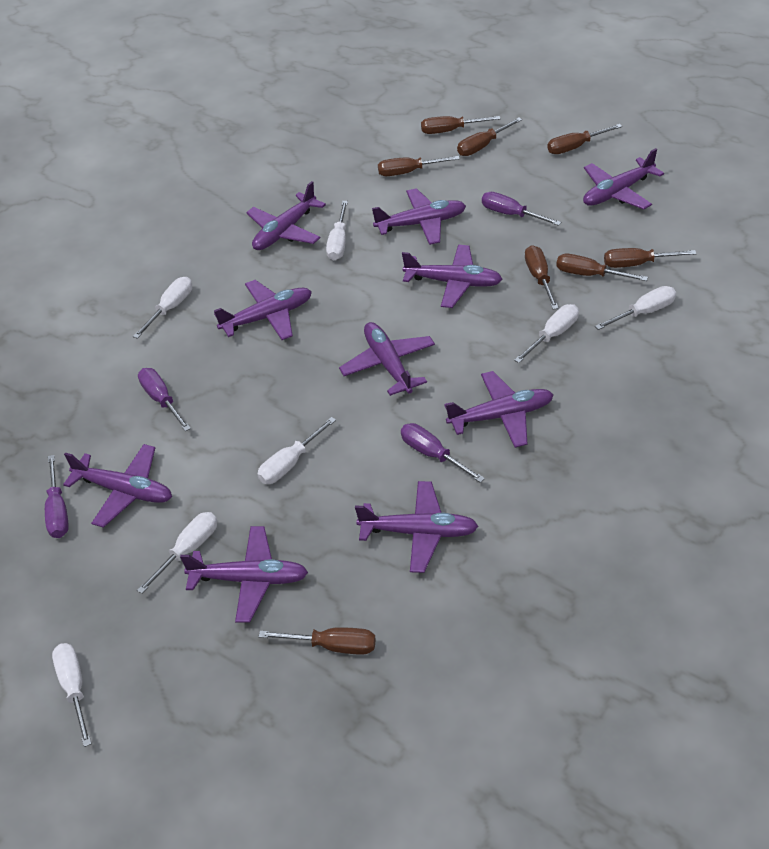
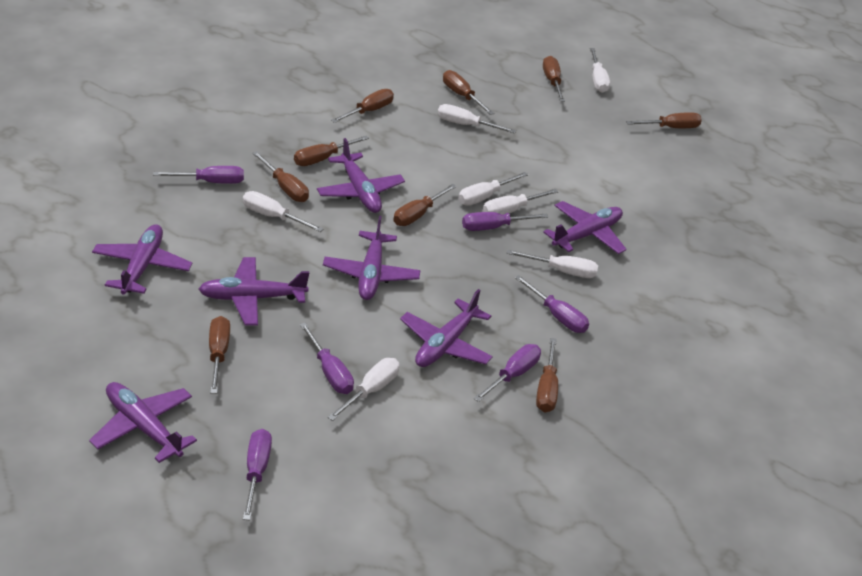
brown screwdriver: 8 -> 9
purple plane: 10 -> 7
purple screwdriver: 4 -> 6

